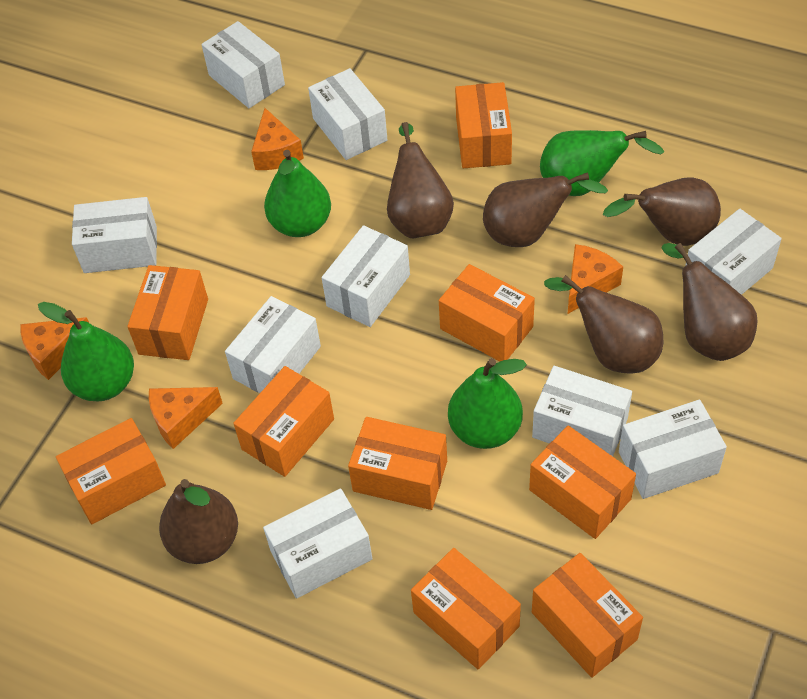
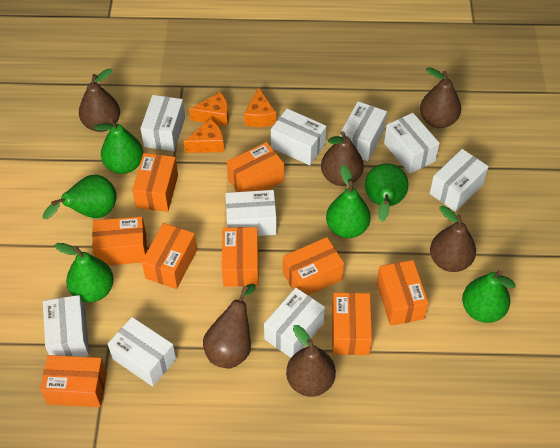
green pear: 4 -> 6
orange cheese: 4 -> 3

